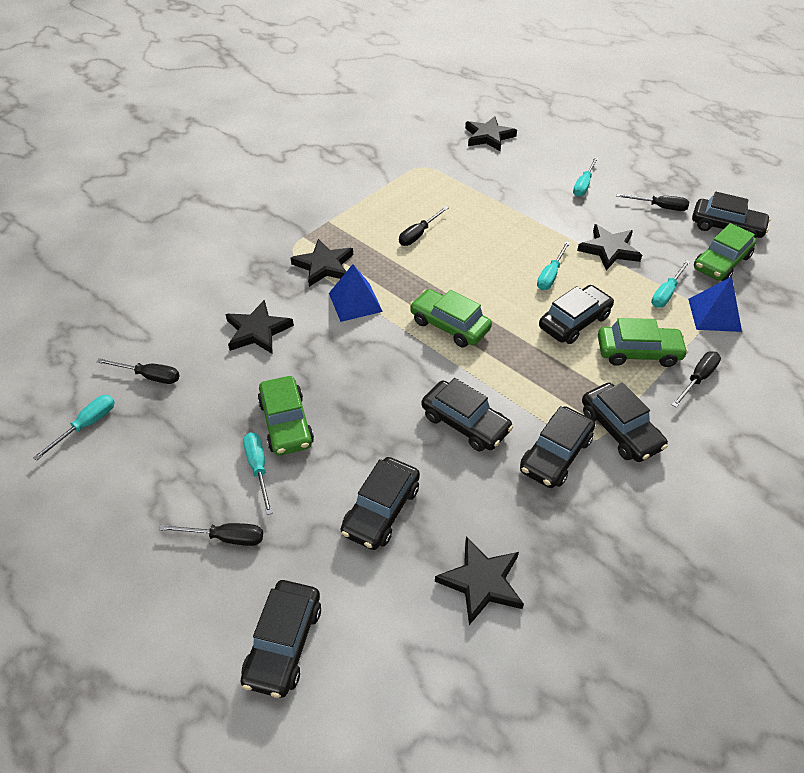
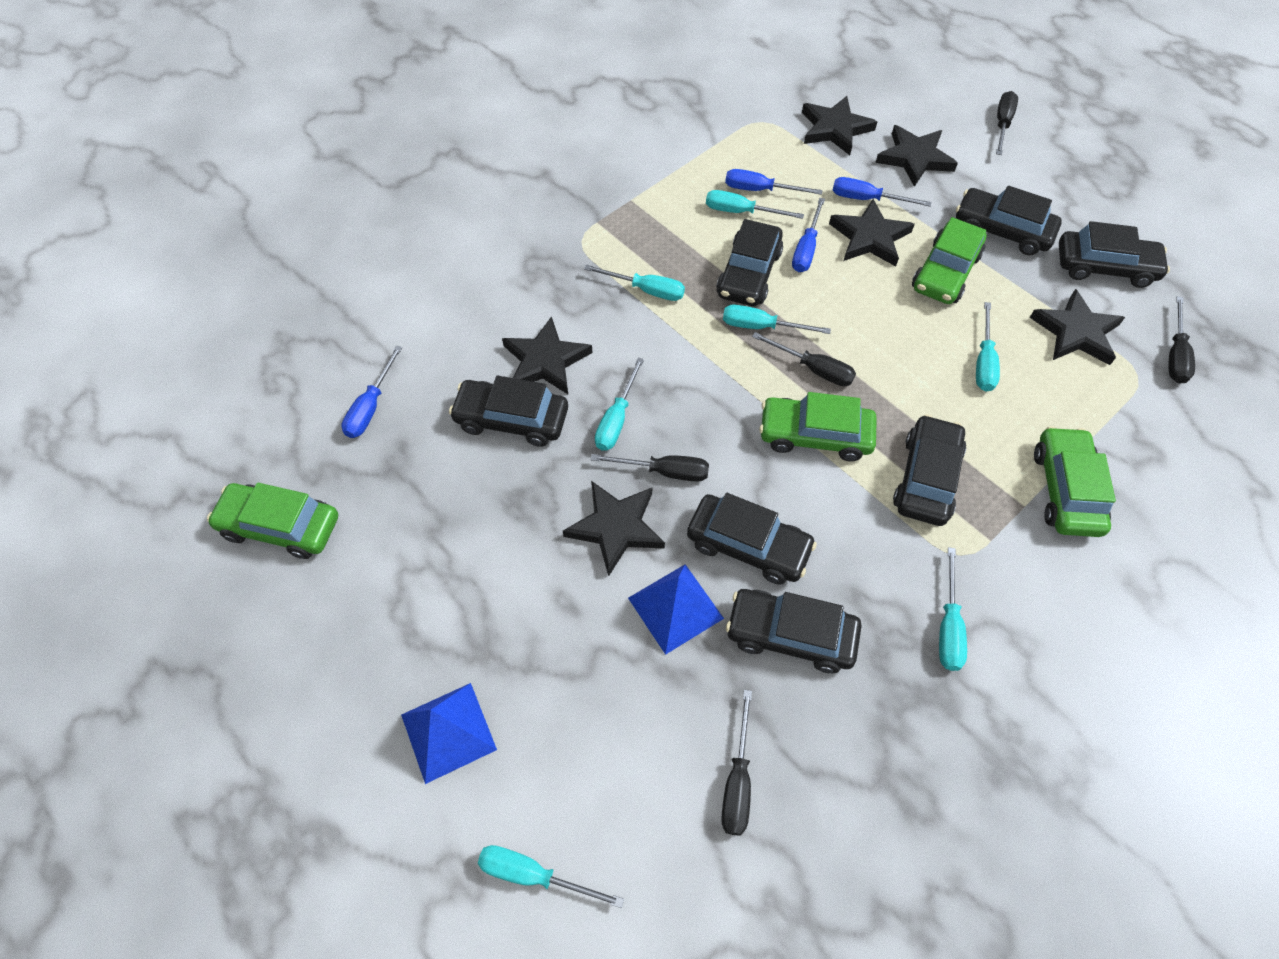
black star: 5 -> 6
blue screwdriver: 0 -> 4
turquoise screwdriver: 5 -> 7

